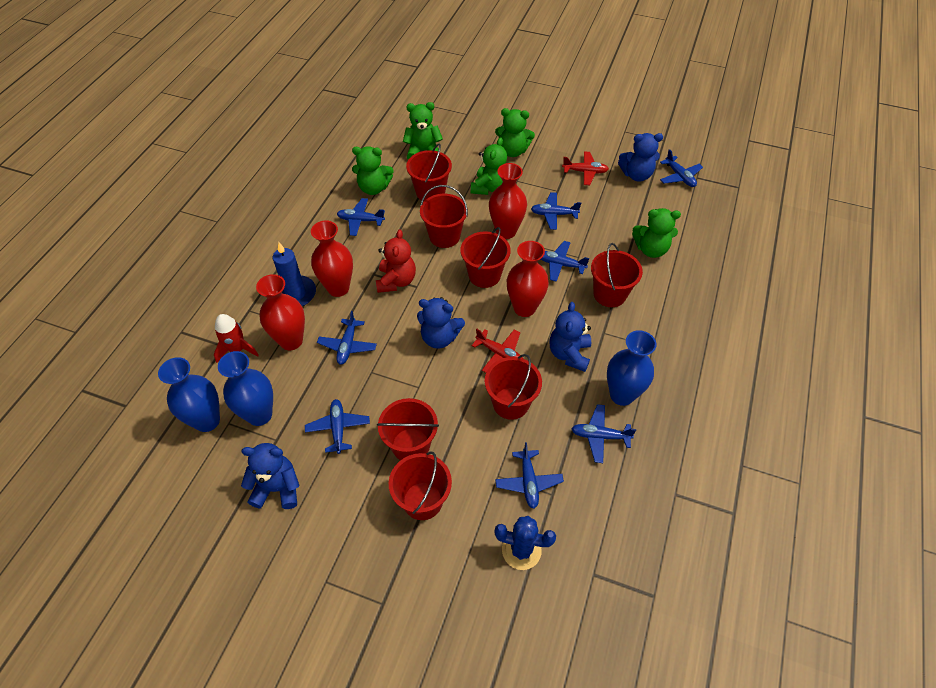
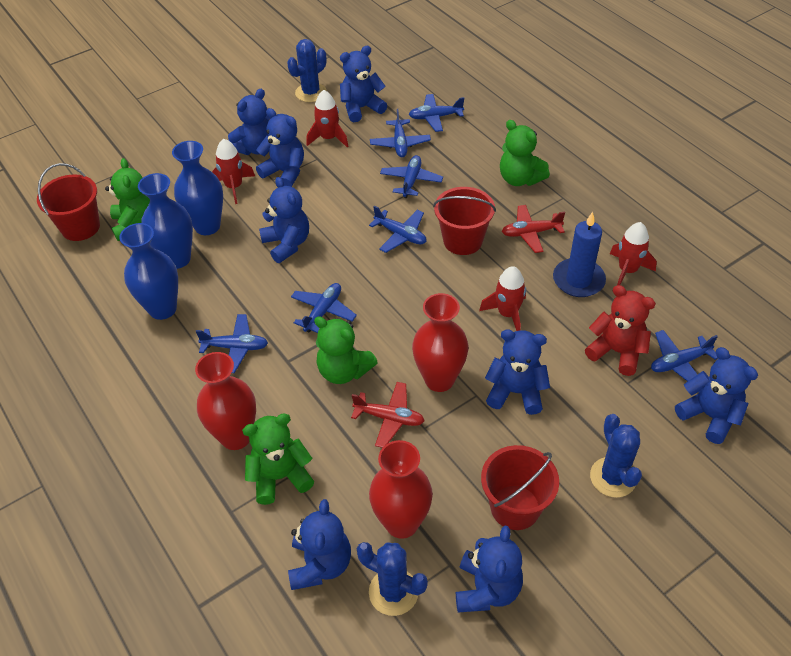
blue cactus: 1 -> 3
blue plane: 8 -> 7
blue teddy bear: 4 -> 8
green teddy bear: 5 -> 4
red bucket: 7 -> 3
red rocket: 1 -> 4
red vase: 4 -> 3

